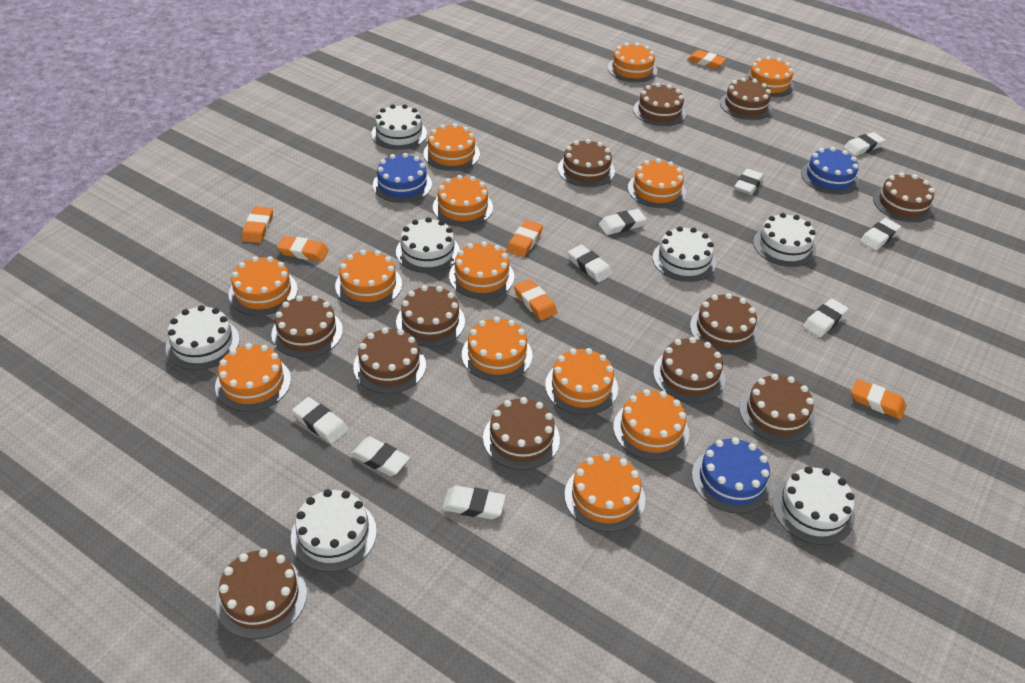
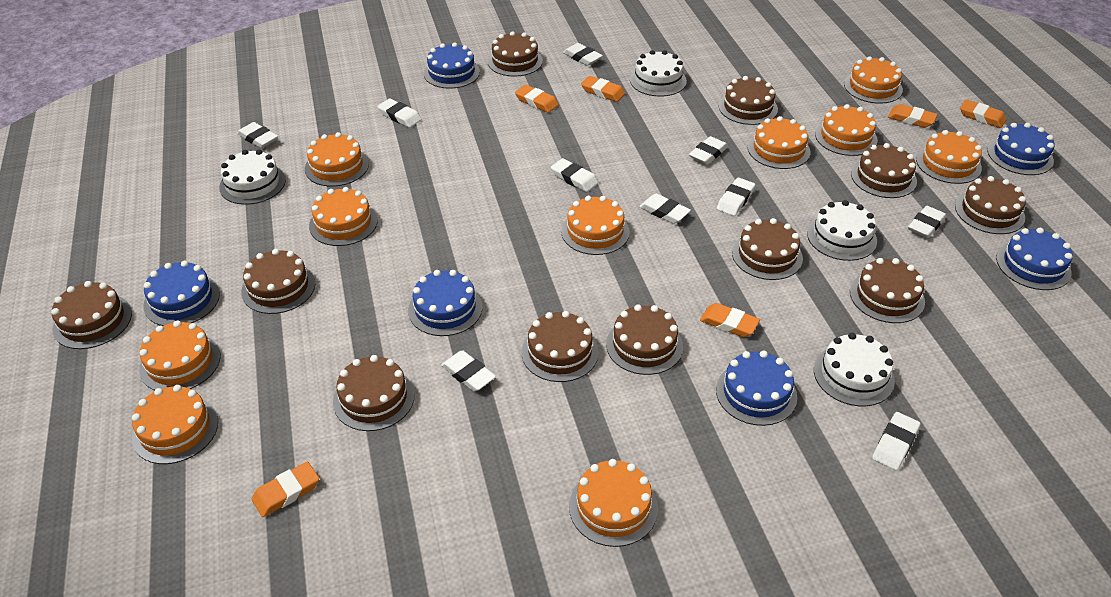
blue cake: 3 -> 6
brown cake: 12 -> 11
orange cake: 13 -> 10
white cake: 7 -> 4
white eraser: 9 -> 10

